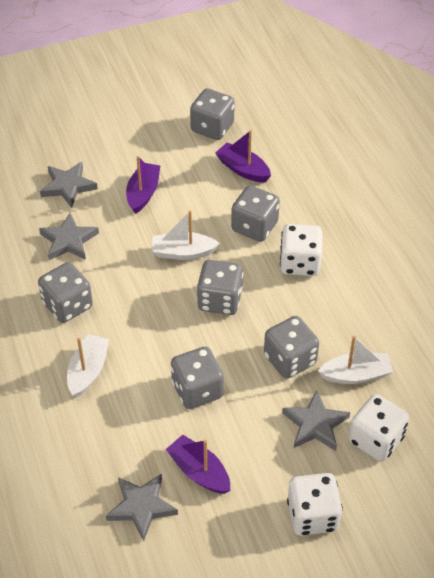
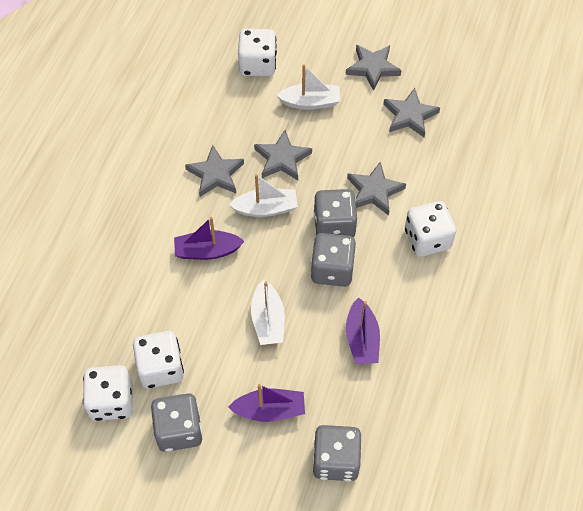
grey dice: 6 -> 4
grey star: 4 -> 5
white dice: 3 -> 4

